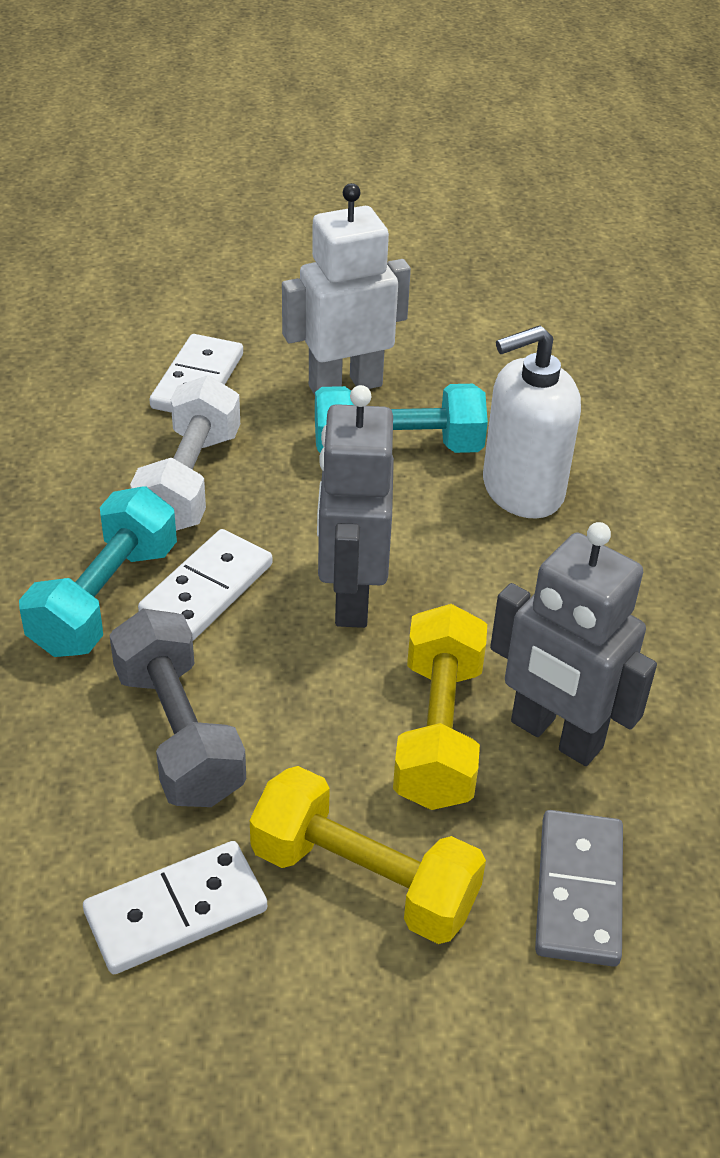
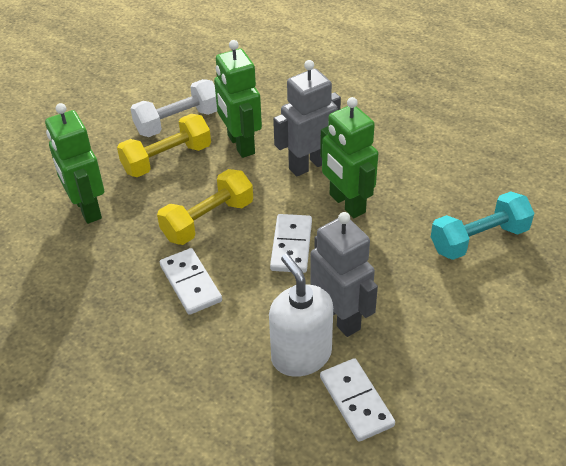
green robot: 0 -> 3
grey domino: 1 -> 0
grey dumbbell: 1 -> 0
turquoise dumbbell: 2 -> 1
white robot: 1 -> 0

